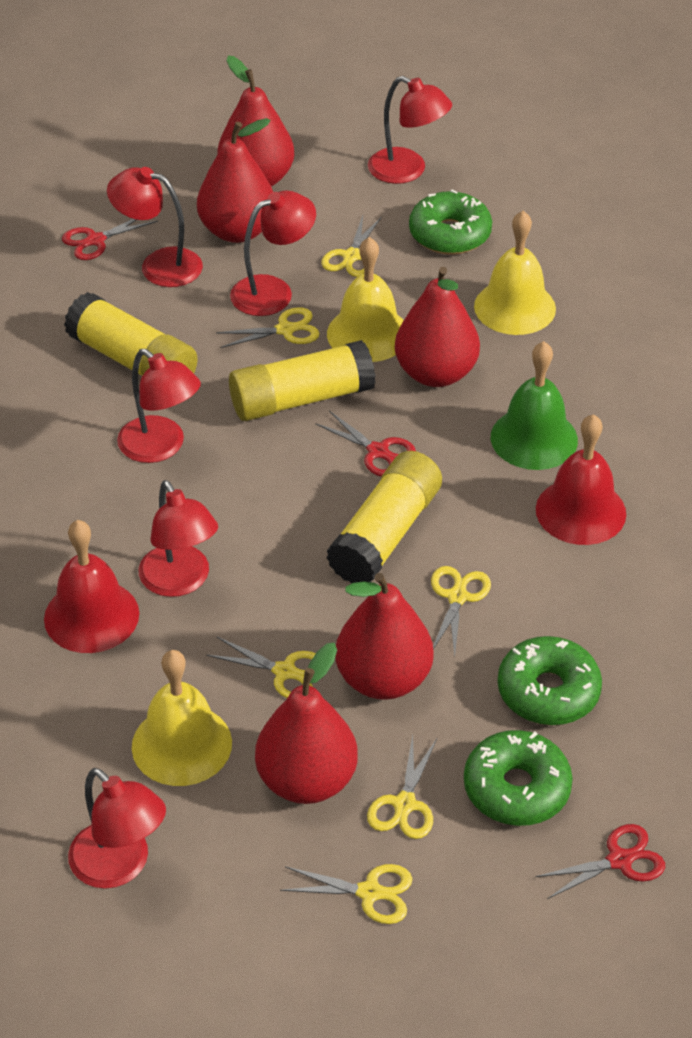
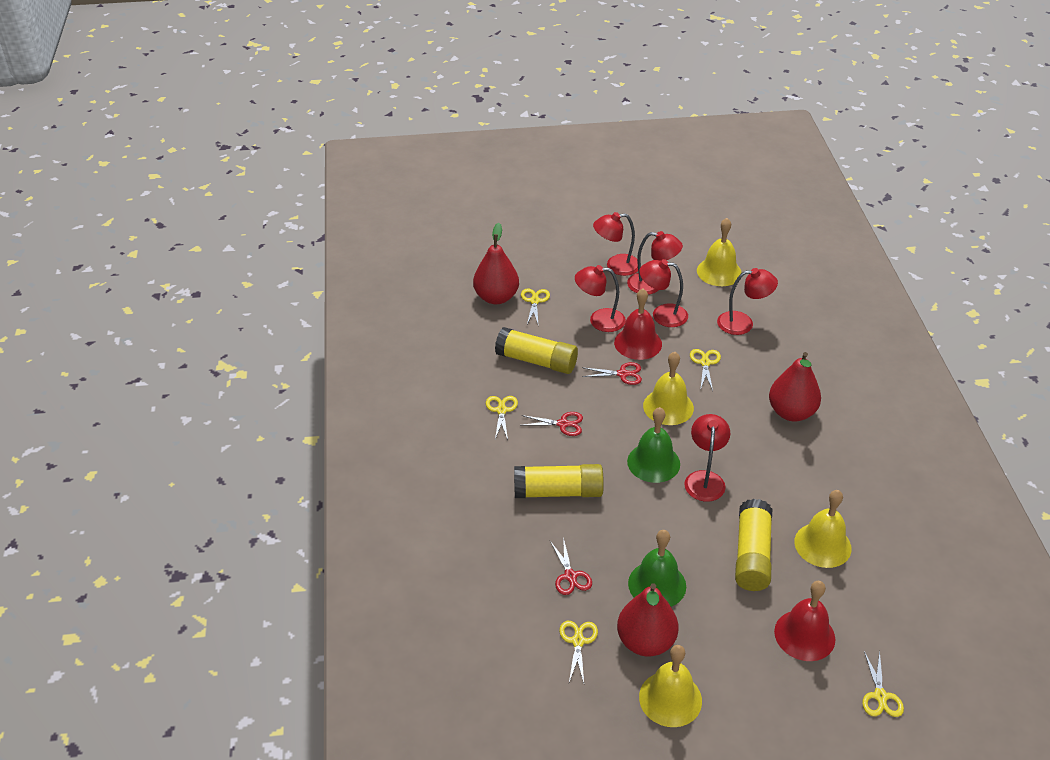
green bell: 1 -> 2
green donut: 3 -> 0
red pear: 5 -> 3
yellow bell: 3 -> 4
yellow scissors: 6 -> 5

